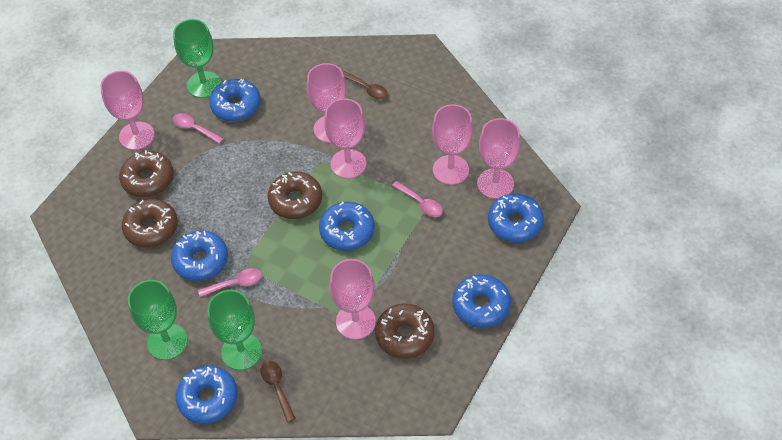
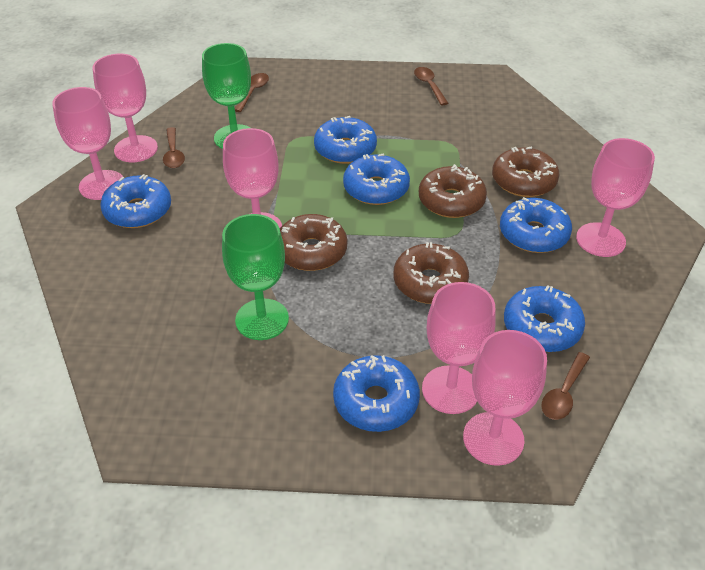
brown spoon: 2 -> 4
green goblet: 3 -> 2
pink spoon: 3 -> 0

